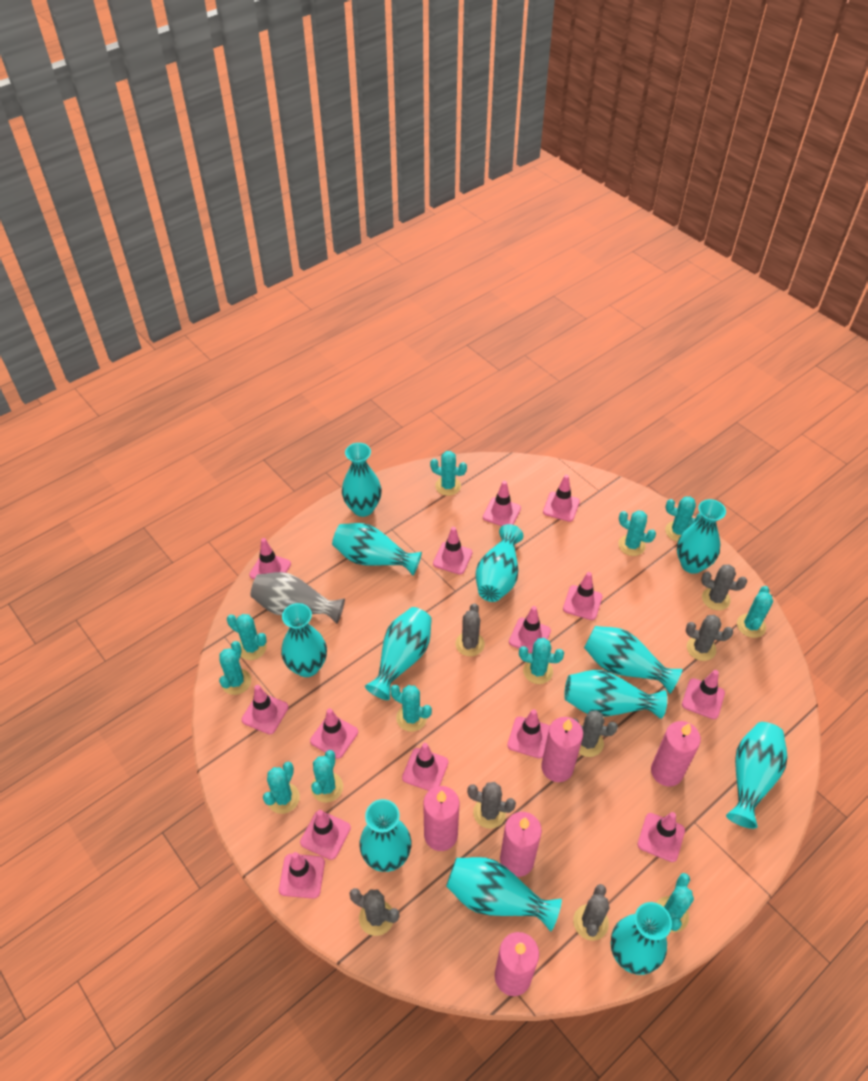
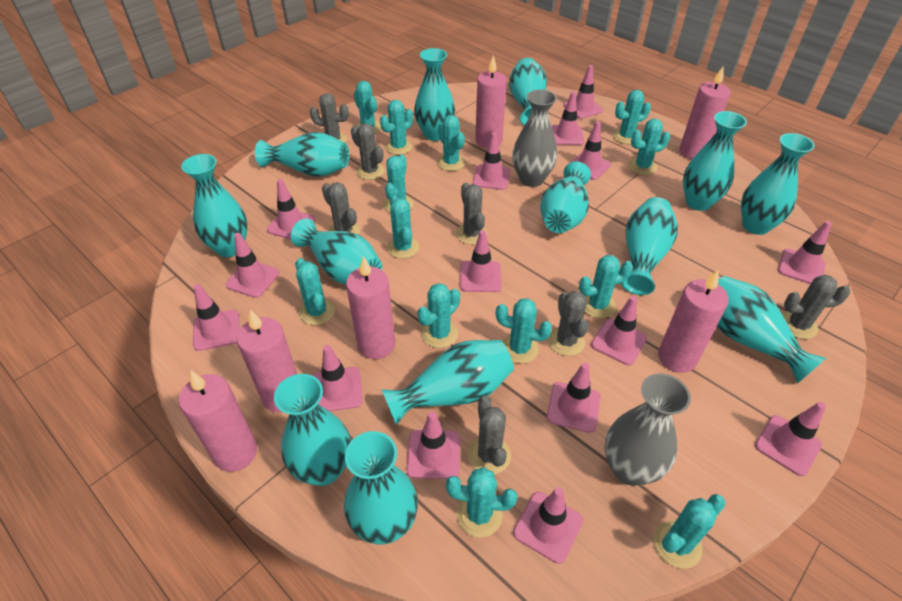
grey vase: 1 -> 2
pink candle: 5 -> 6
pink traffic cone: 14 -> 15
turquoise cactus: 11 -> 13
turquoise vase: 12 -> 13

